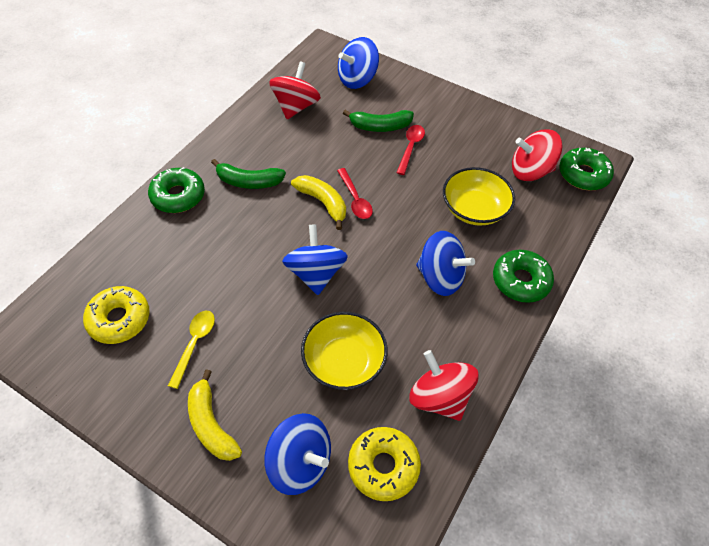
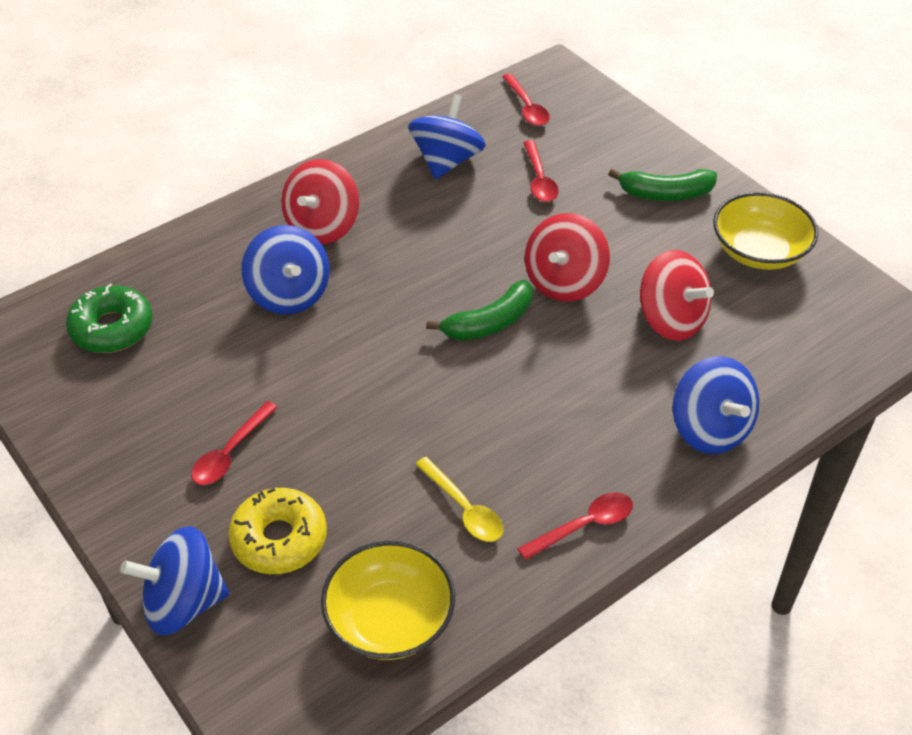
green donut: 3 -> 1
red spoon: 2 -> 4
yellow banana: 2 -> 0
yellow donut: 2 -> 1

